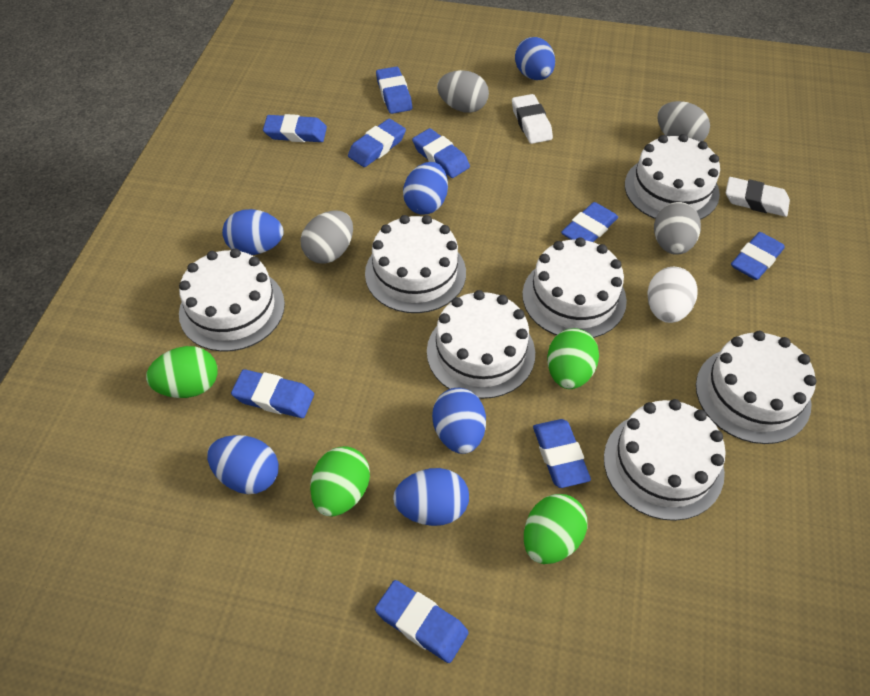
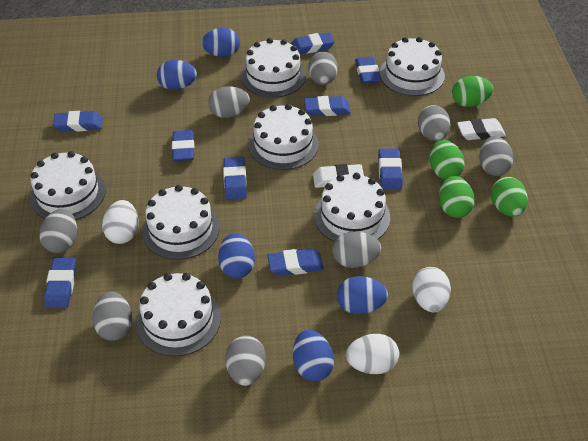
blue egg: 6 -> 5
grey egg: 4 -> 8
white egg: 1 -> 3

